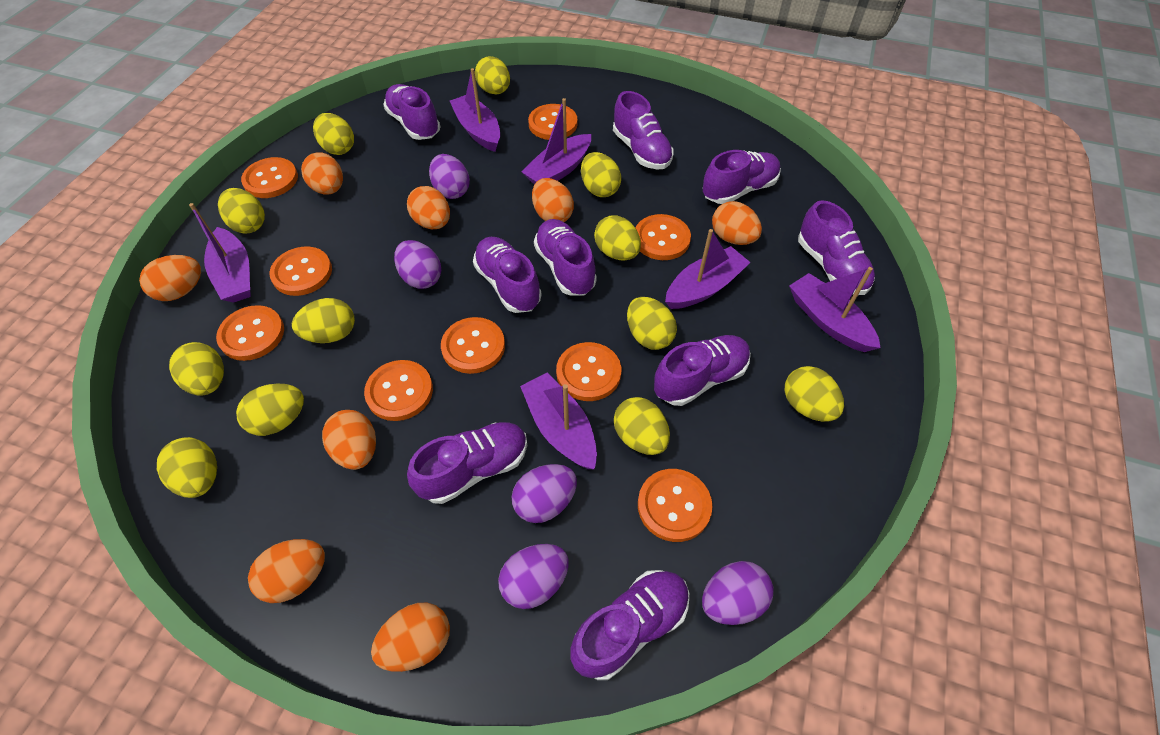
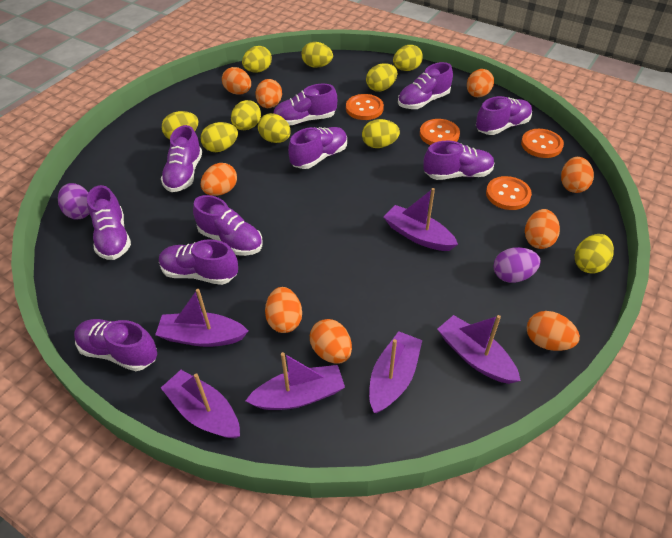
orange button: 9 -> 4
orange egg: 8 -> 9
purple egg: 5 -> 2
purple shoe: 9 -> 10
yellow egg: 12 -> 10

